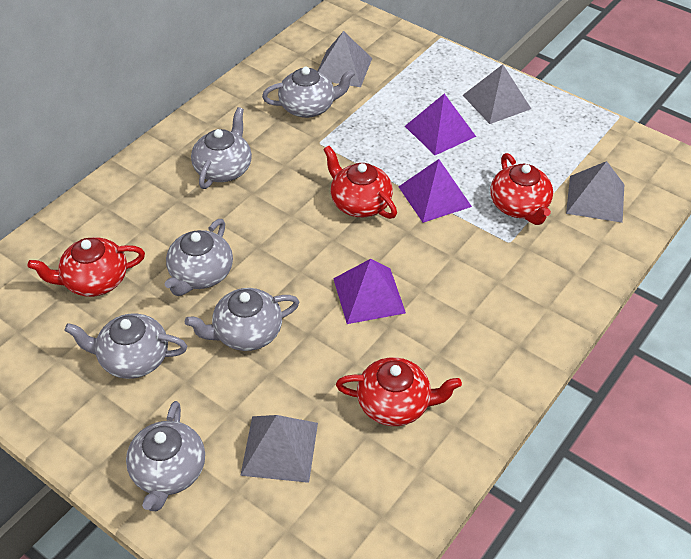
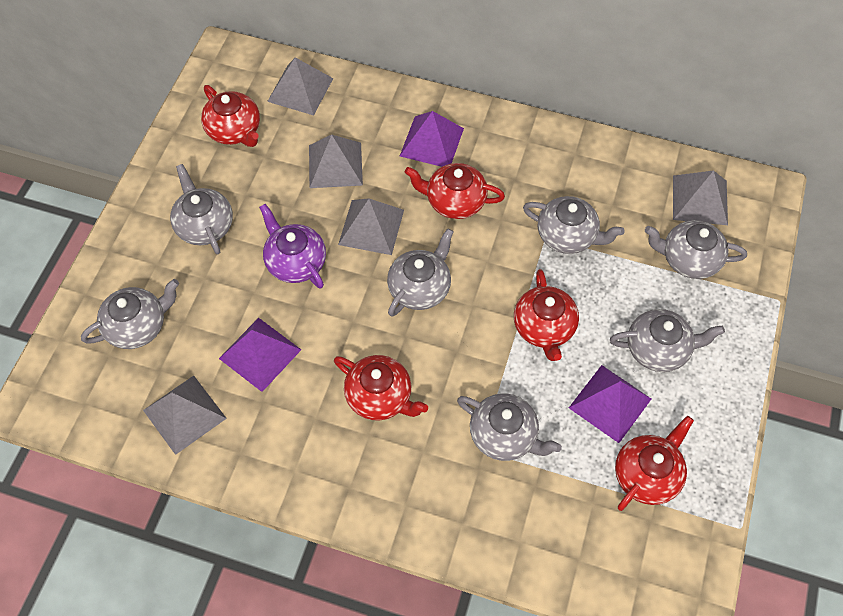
grey pyramid: 4 -> 5
grey teapot: 6 -> 7
purple teapot: 0 -> 1
red teapot: 4 -> 5

